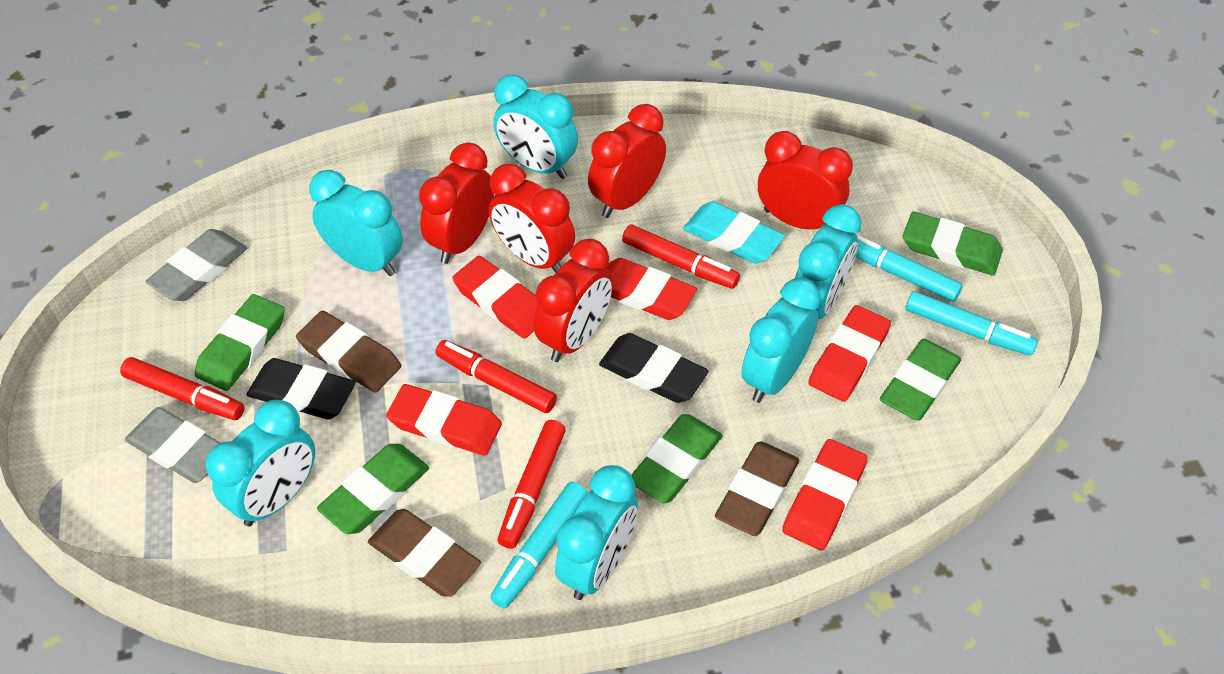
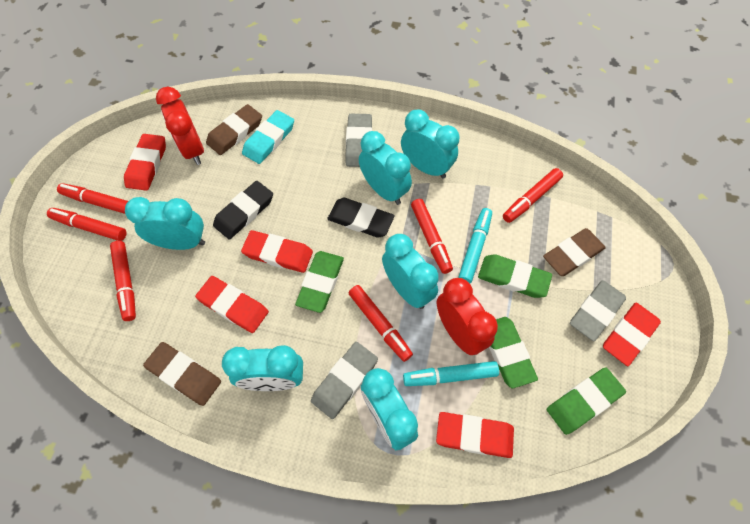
green eraser: 5 -> 4
grey eraser: 2 -> 3
red clock: 5 -> 2
red marker: 4 -> 6
turquoise marker: 3 -> 2

